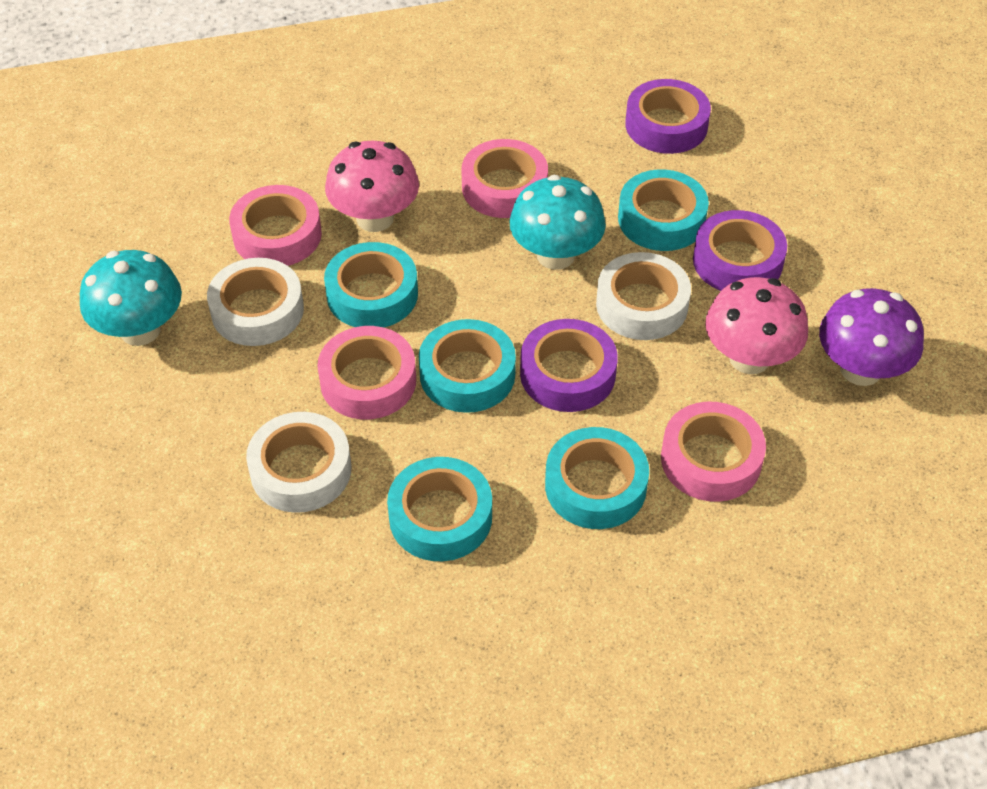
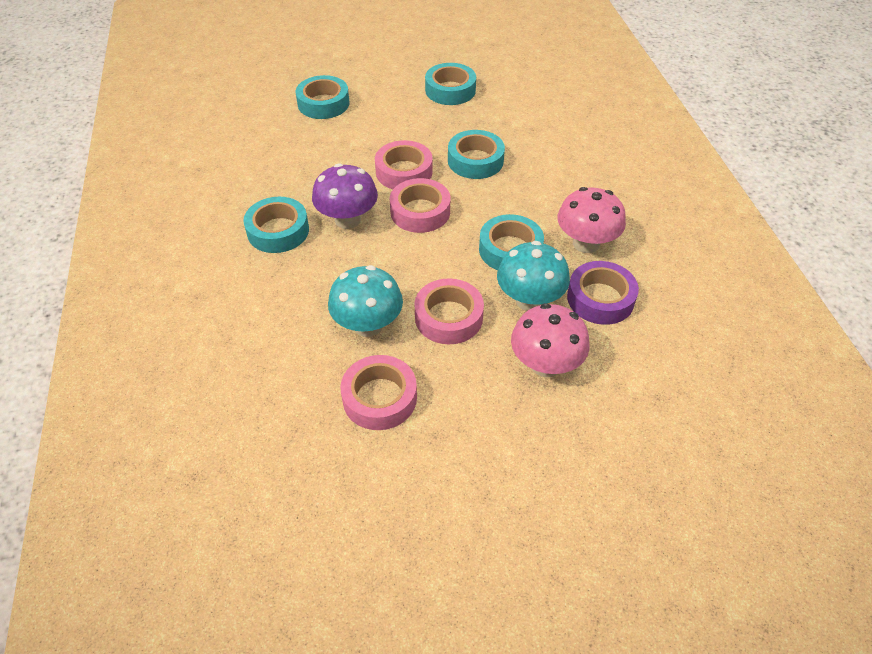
purple tape: 3 -> 1
white tape: 3 -> 0

